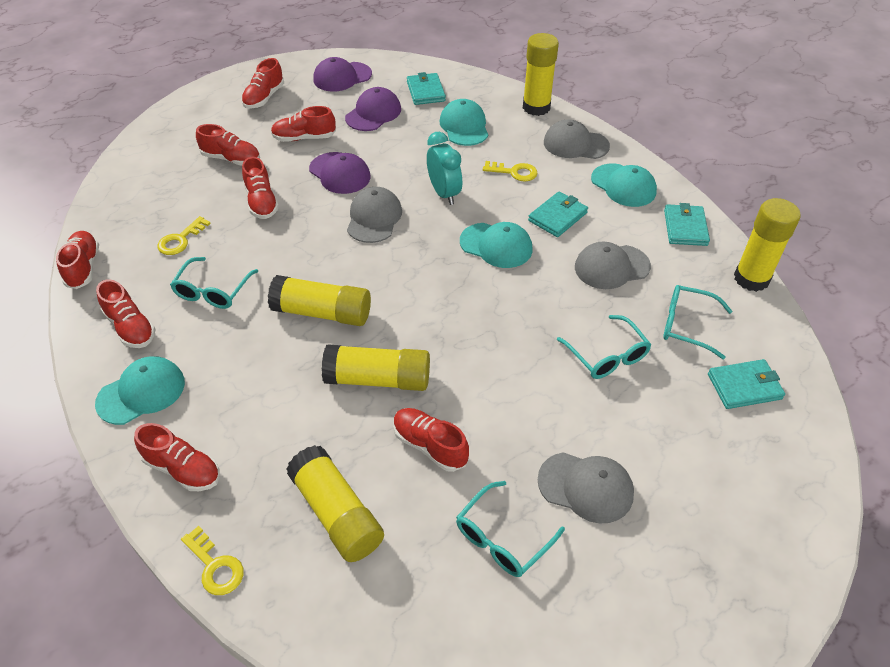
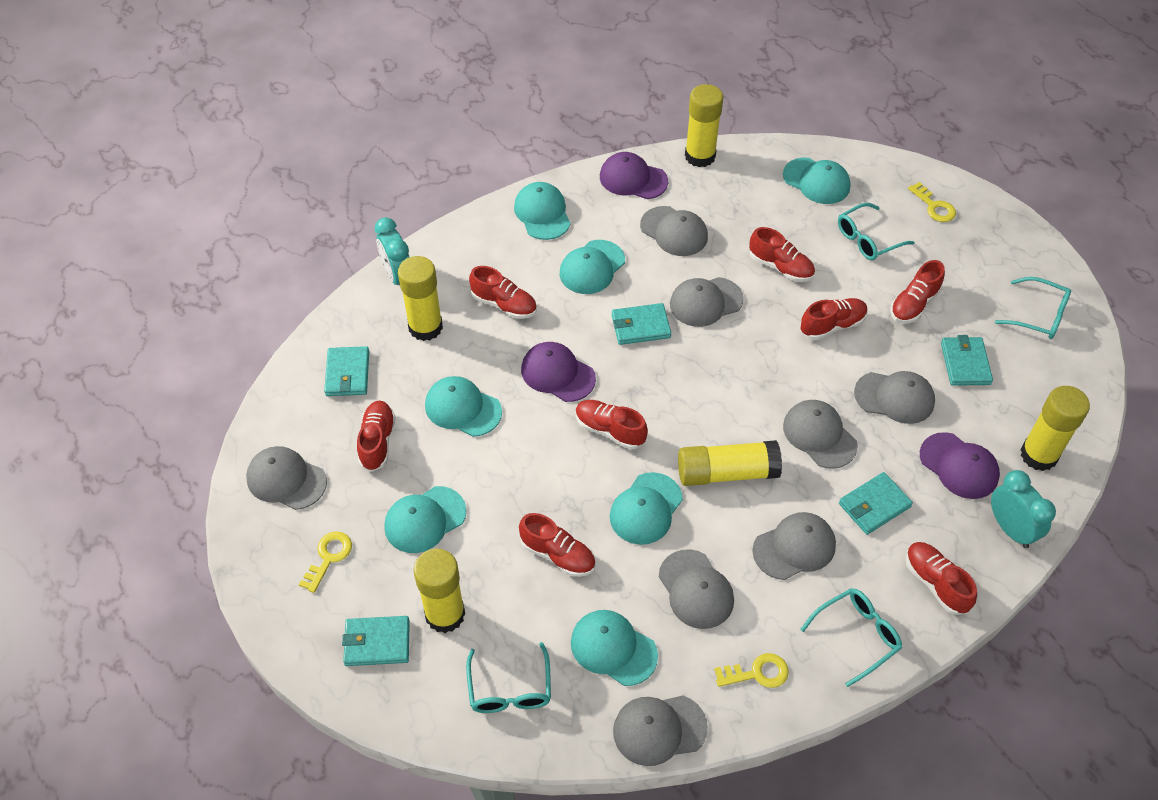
grey cap: 4 -> 8
turquoise cap: 4 -> 7
turquoise clock: 1 -> 2
turquoise wallet: 4 -> 5

